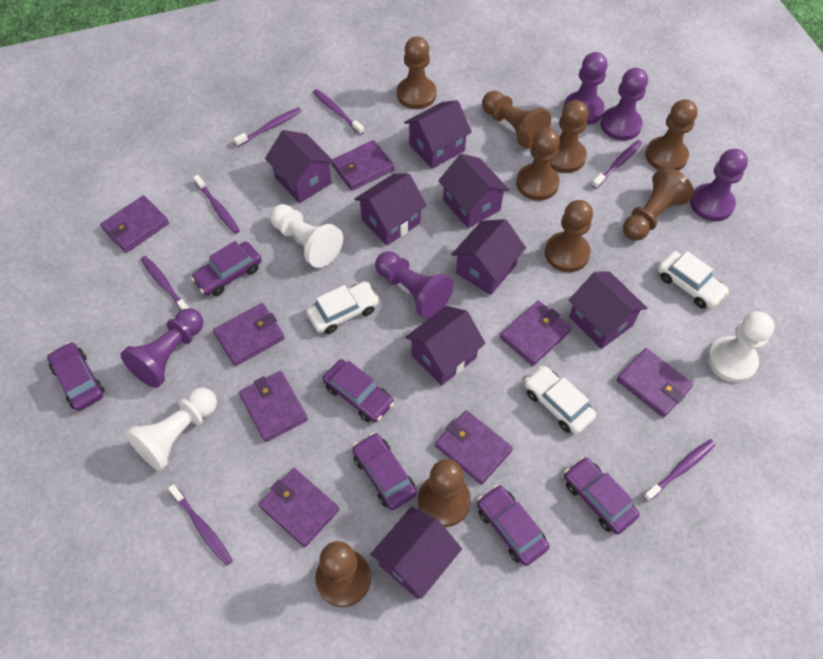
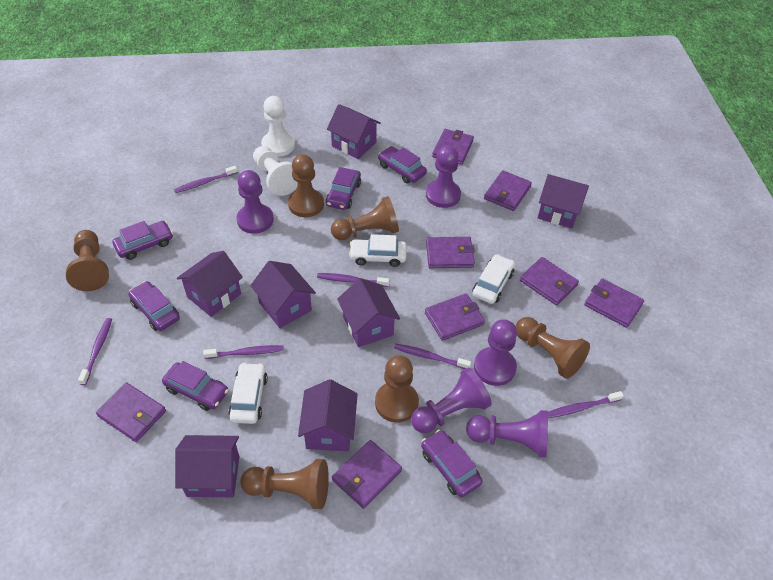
brown pawn: 9 -> 6
purple house: 8 -> 7
purple toothbrush: 7 -> 6
white pawn: 3 -> 2

